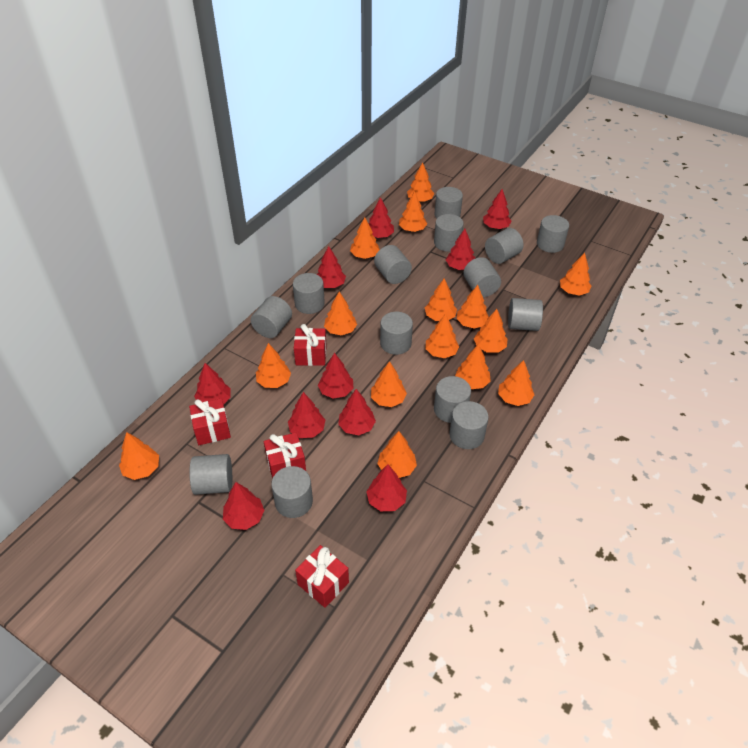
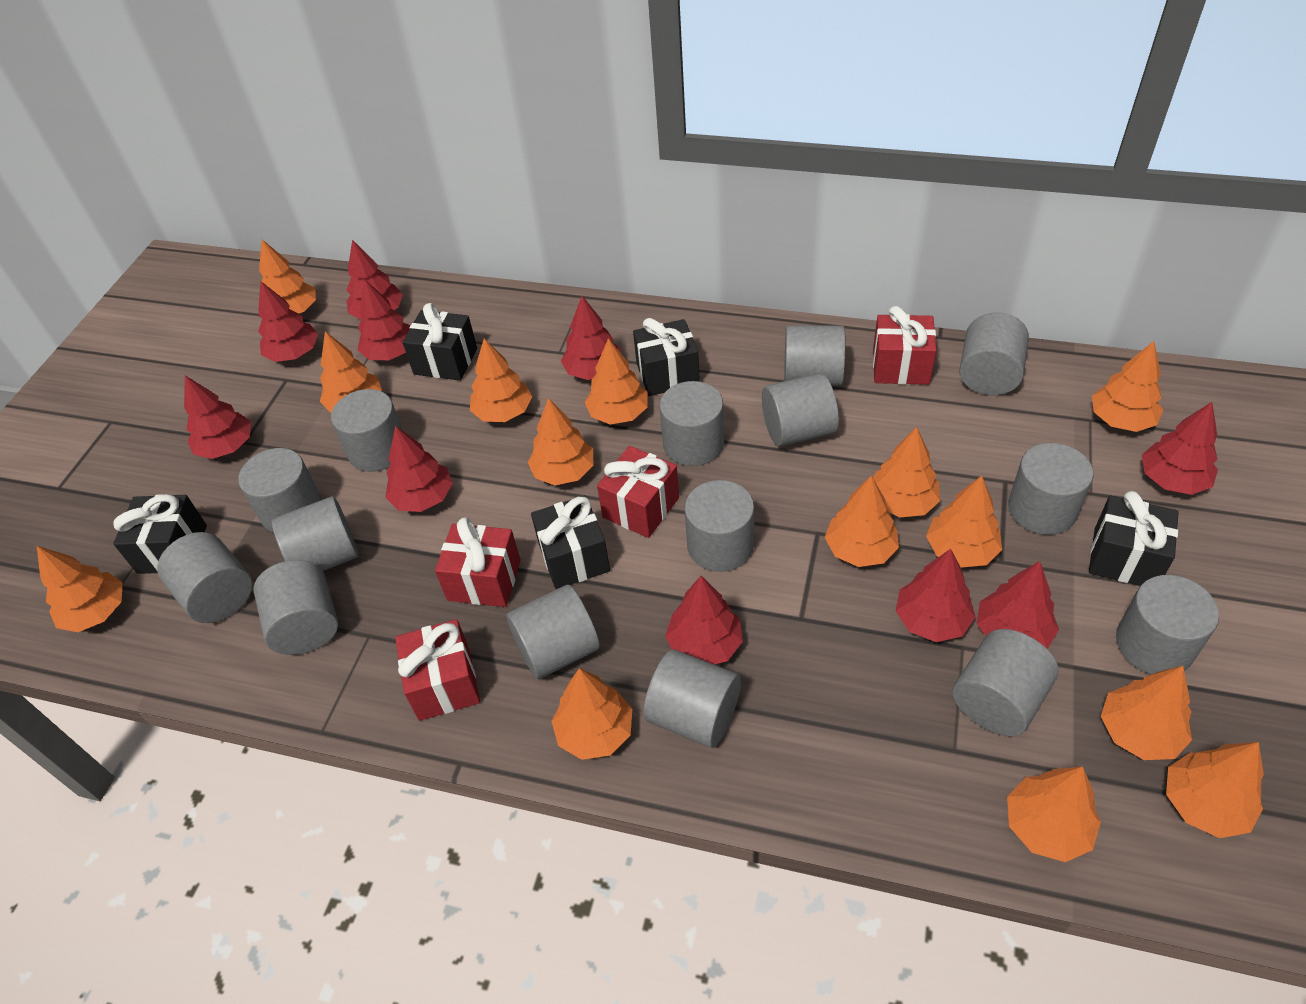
black gift: 0 -> 5
grey cylinder: 14 -> 15
orange tree: 15 -> 14

